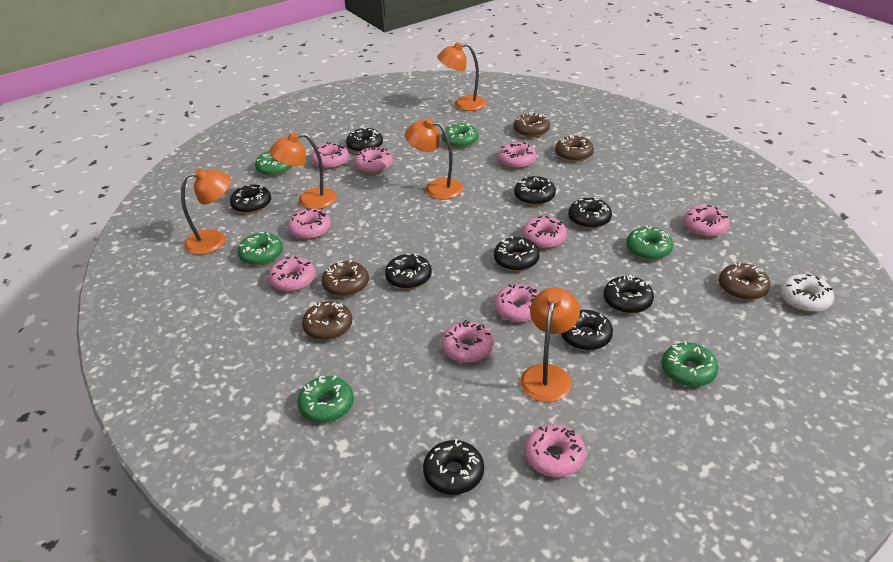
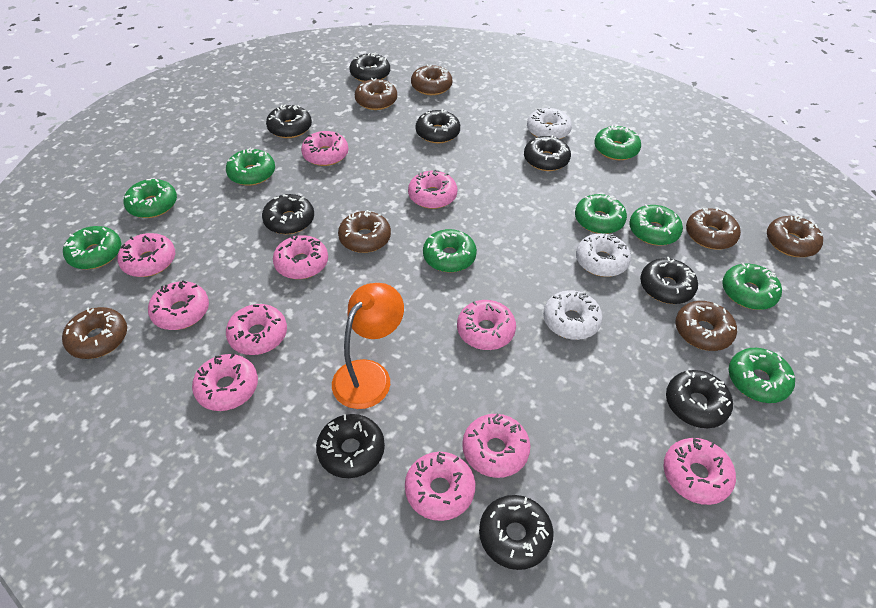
brown donut: 5 -> 7
green donut: 6 -> 9
orange lamp: 5 -> 1
pink donut: 10 -> 11
white donut: 1 -> 3

